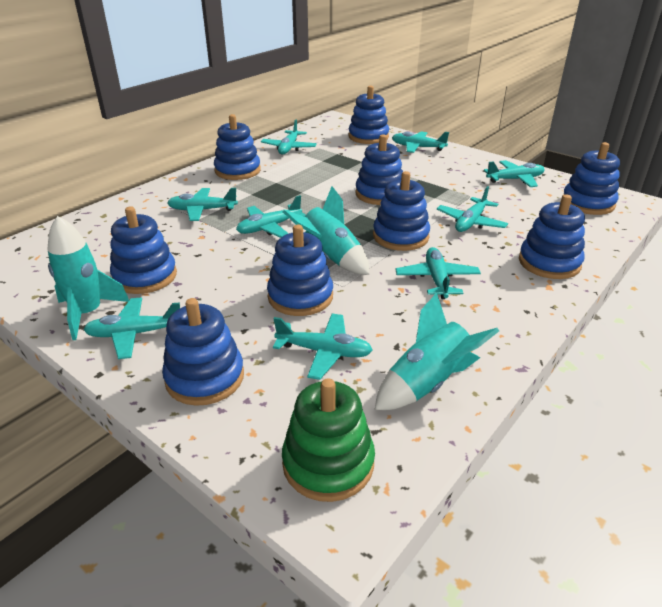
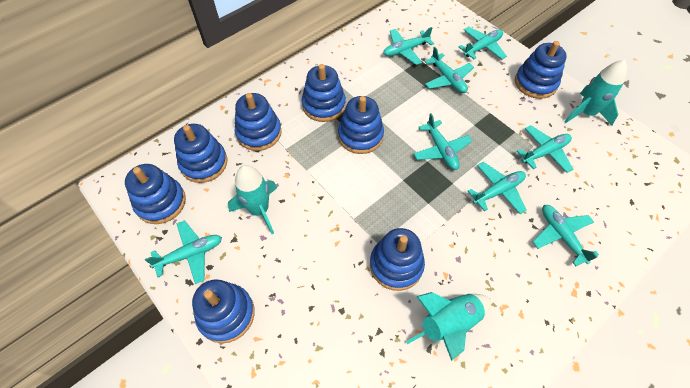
blue stacking toy: 9 -> 8
green stacking toy: 1 -> 0
turquoise plane: 9 -> 8

